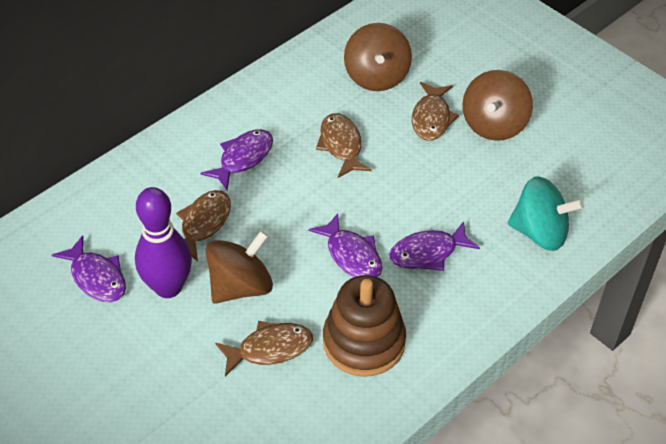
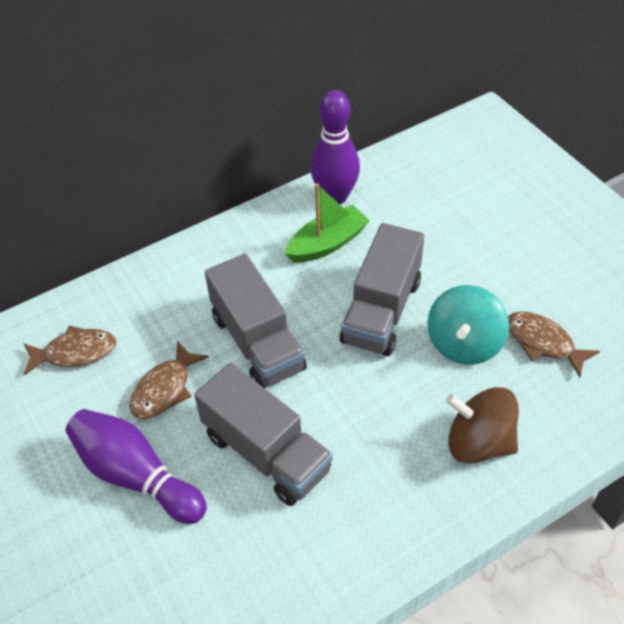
brown fish: 4 -> 3
brown spinning top: 3 -> 1
brown stacking toy: 1 -> 0
green boat: 0 -> 1
grey truck: 0 -> 3
purple bowling pin: 1 -> 2
purple fish: 4 -> 0

